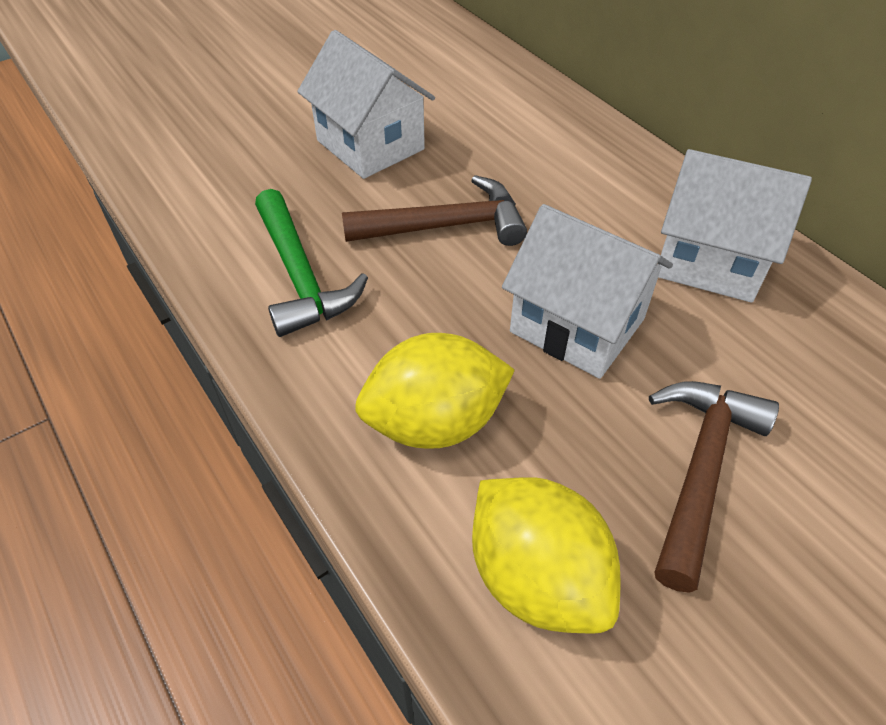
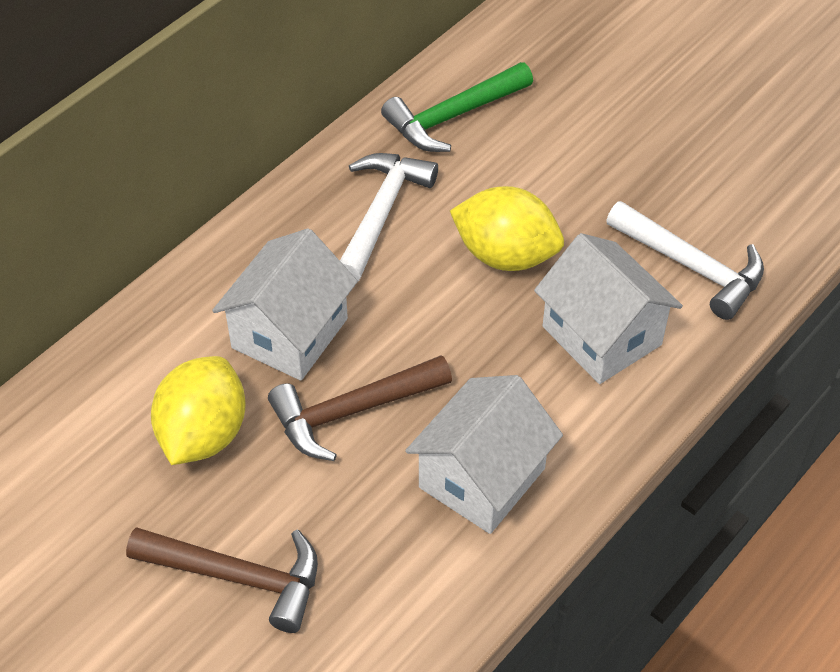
white hammer: 0 -> 2

